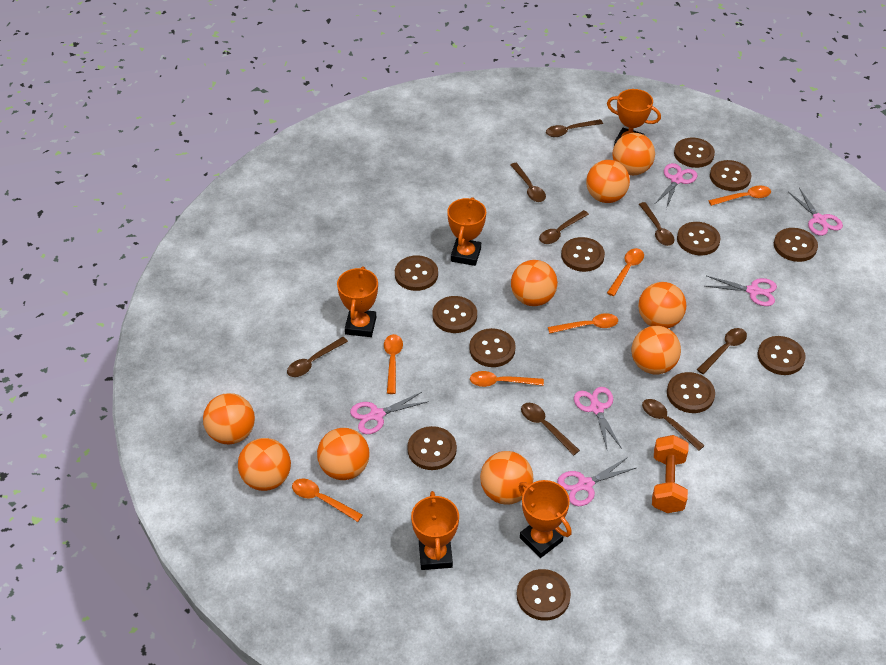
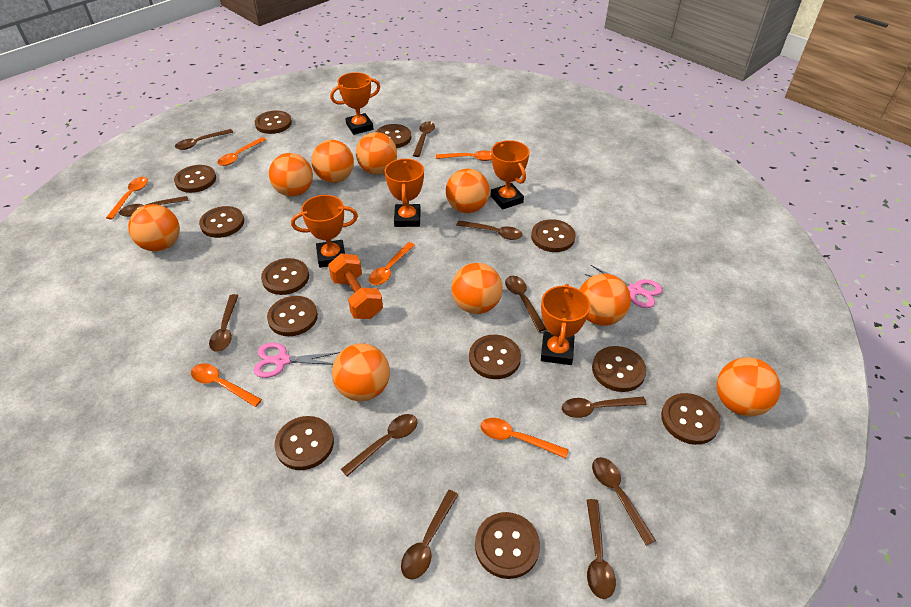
brown spoon: 8 -> 11
pink scissors: 6 -> 2

